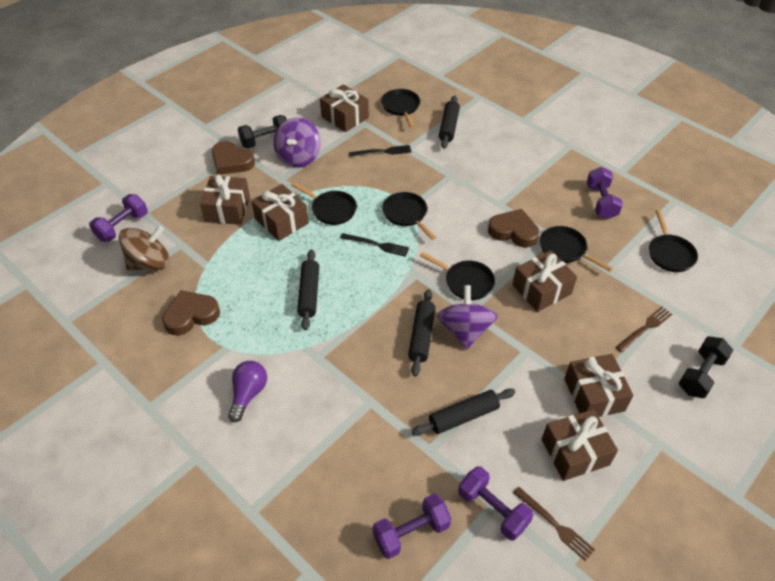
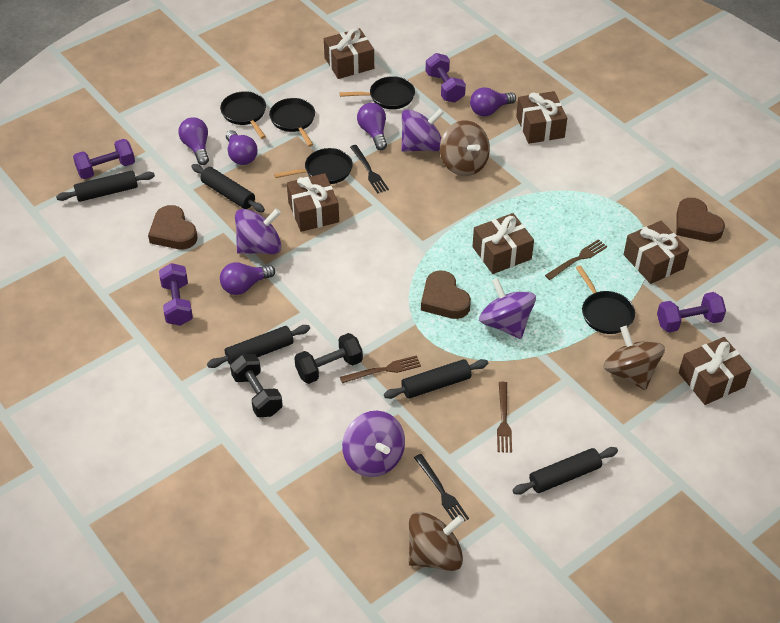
black pan: 6 -> 5
black rolling pin: 4 -> 5
brown fork: 2 -> 3
brown spinning top: 1 -> 3
purple light bulb: 1 -> 5
purple spinning top: 2 -> 4

